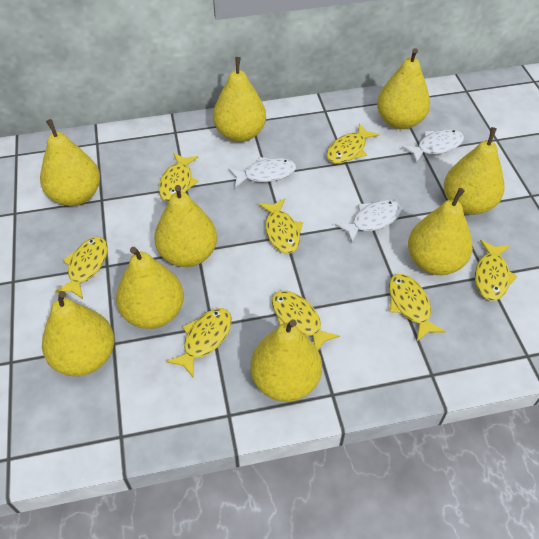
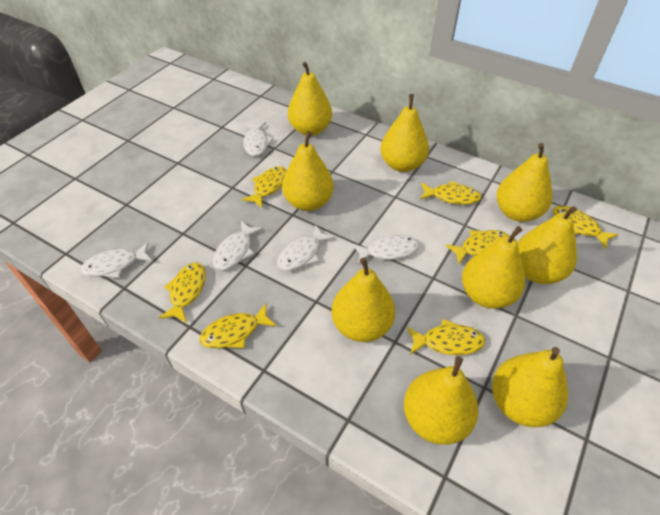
white fish: 3 -> 5
yellow fish: 8 -> 7

